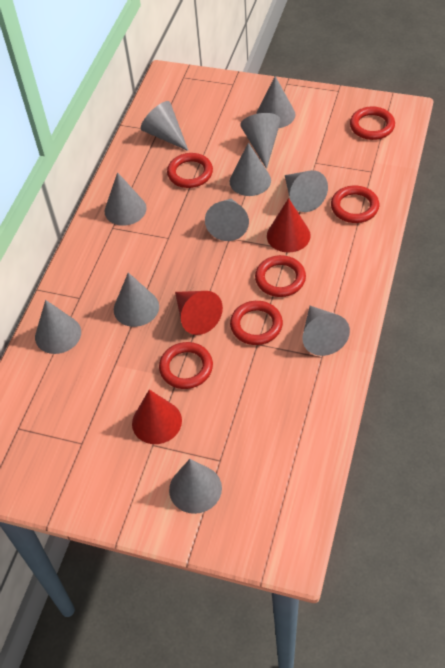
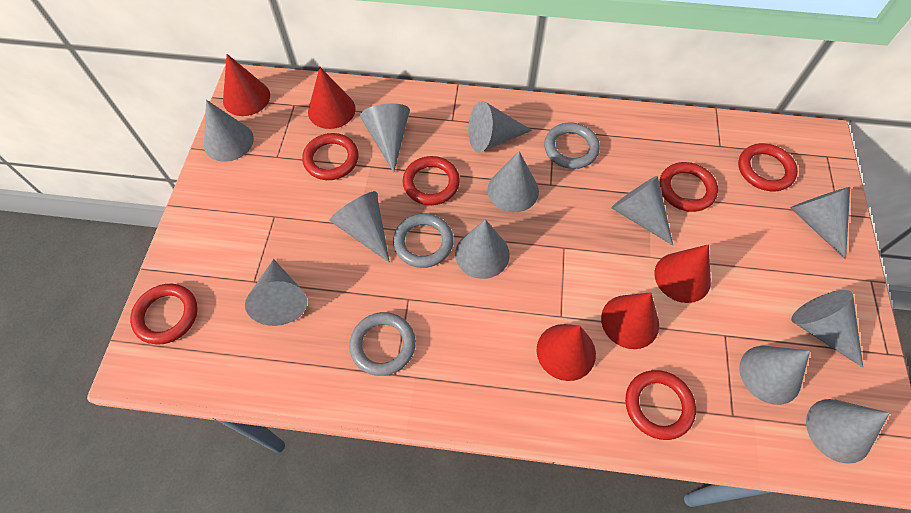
grey cone: 11 -> 12
grey ring: 0 -> 3
red cone: 3 -> 5

